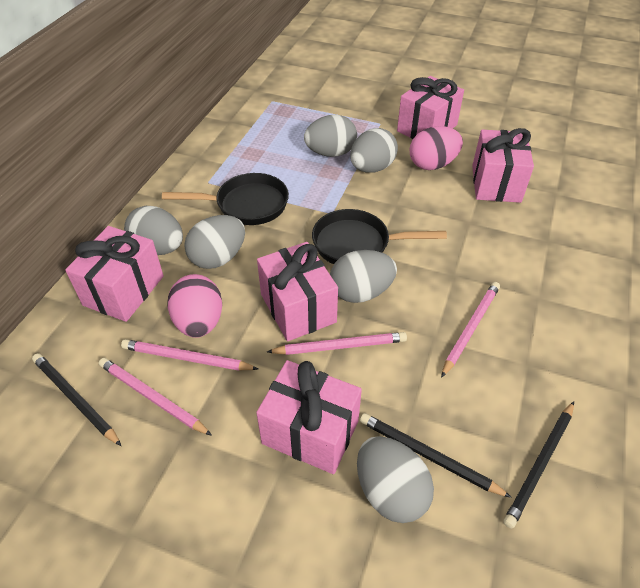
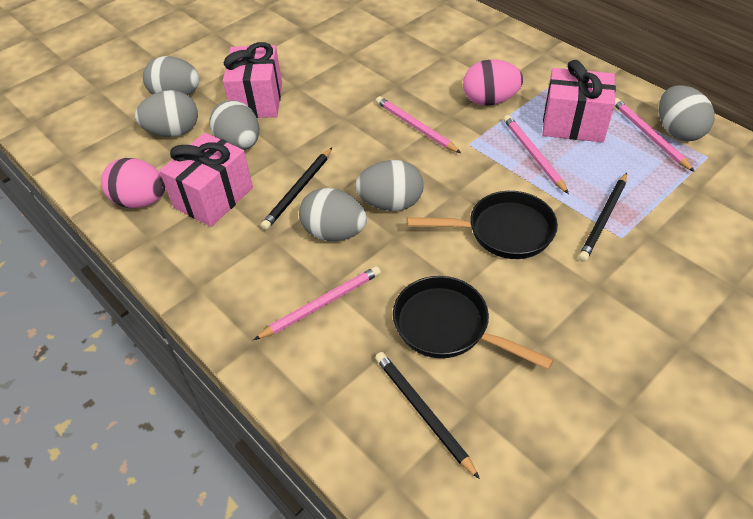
pink gift: 5 -> 3

